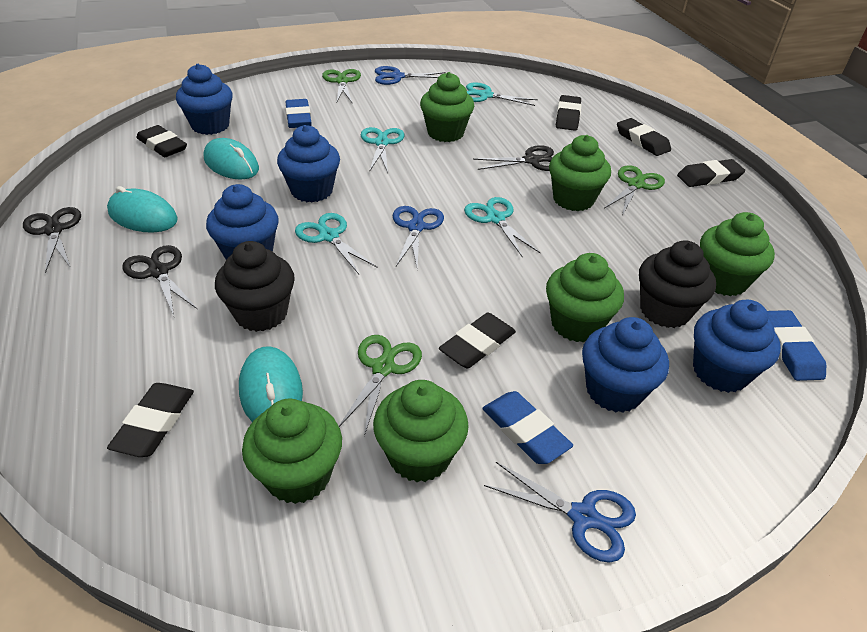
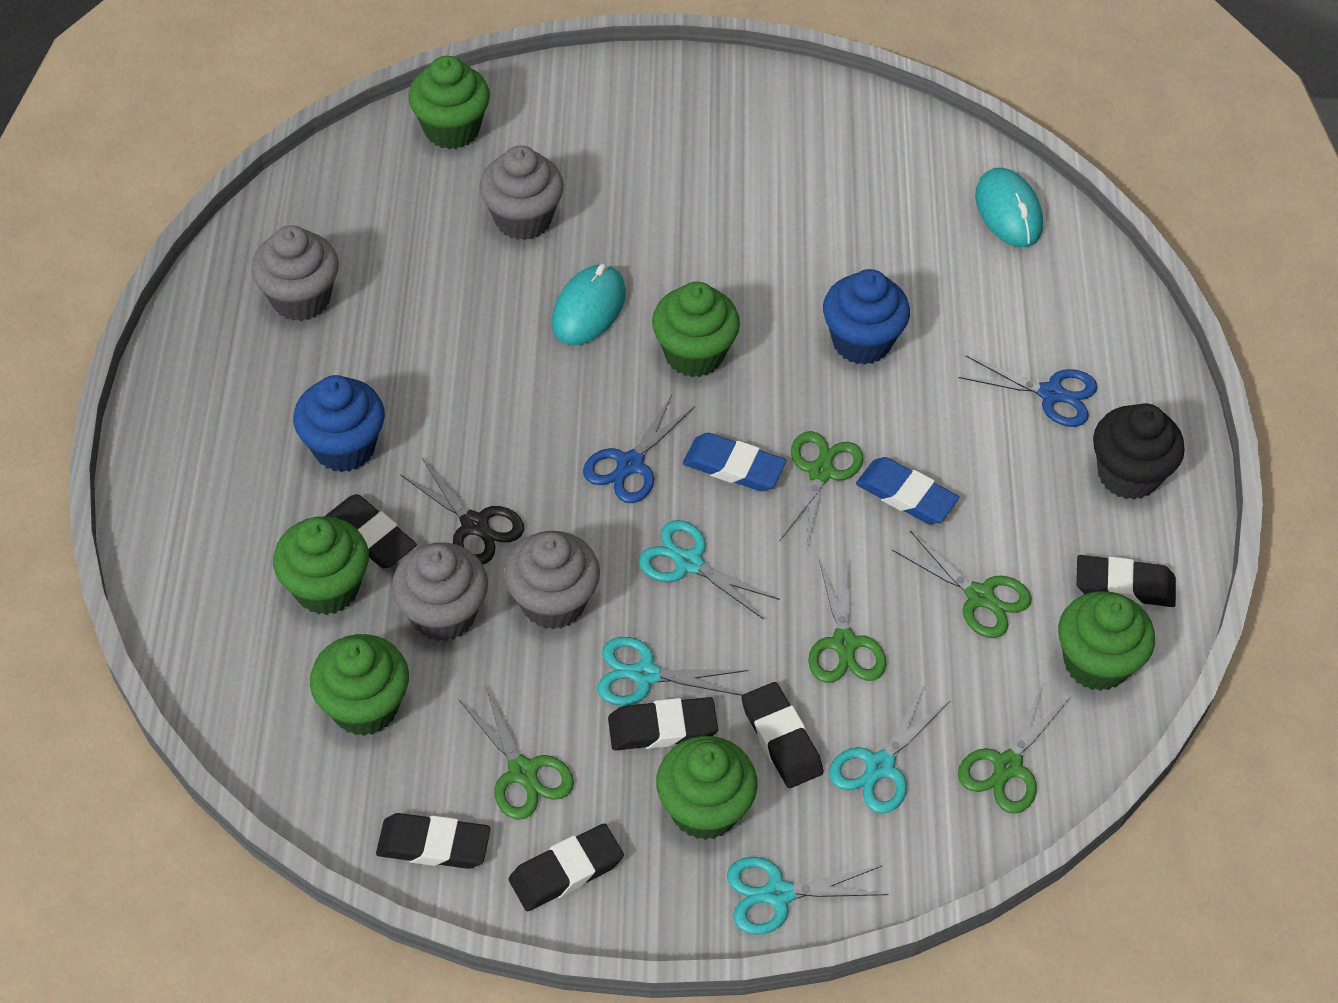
black cupcake: 2 -> 1
black scissors: 3 -> 1
blue cupcake: 5 -> 2
blue eraser: 3 -> 2
blue scissors: 3 -> 2
green scissors: 3 -> 5
grey cupcake: 0 -> 4
turquoise mouse: 3 -> 2

